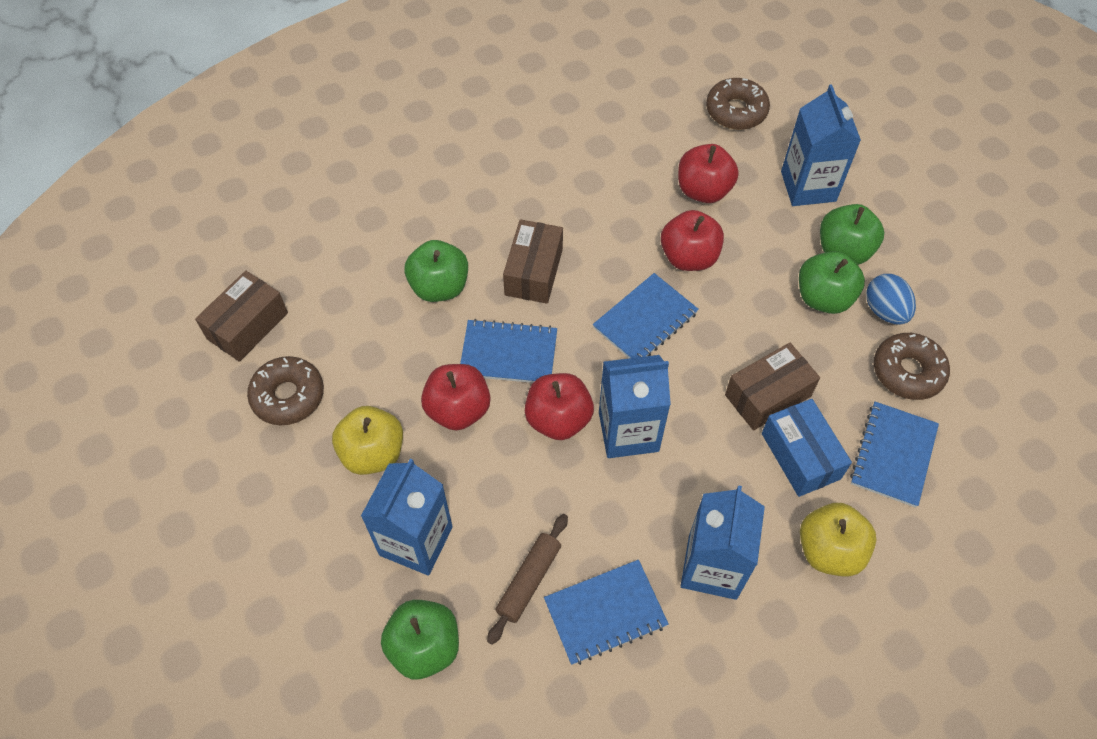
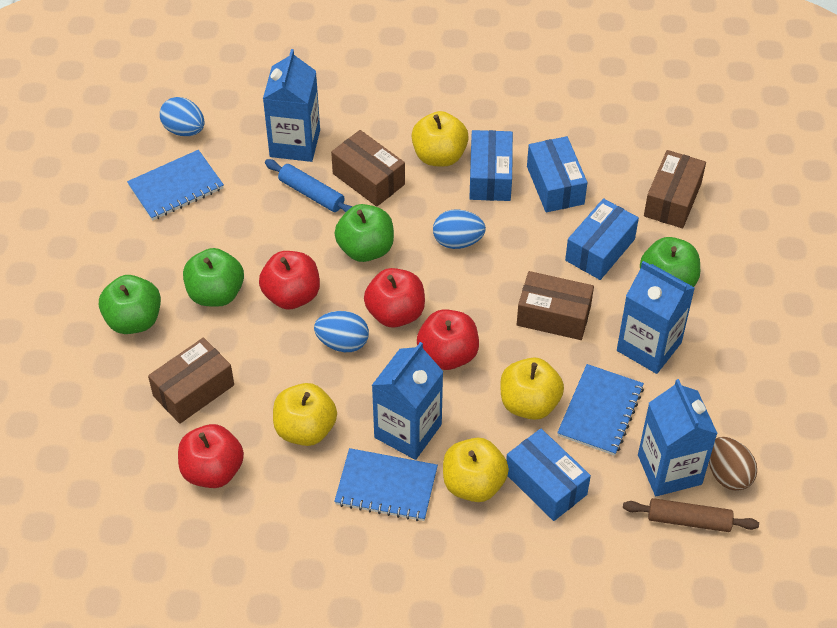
blue box: 1 -> 4
blue egg: 1 -> 3
blue notebook: 4 -> 3
blue rolling pin: 0 -> 1
brown box: 3 -> 4
brown donut: 3 -> 0
brown egg: 0 -> 1
yellow apple: 2 -> 4

